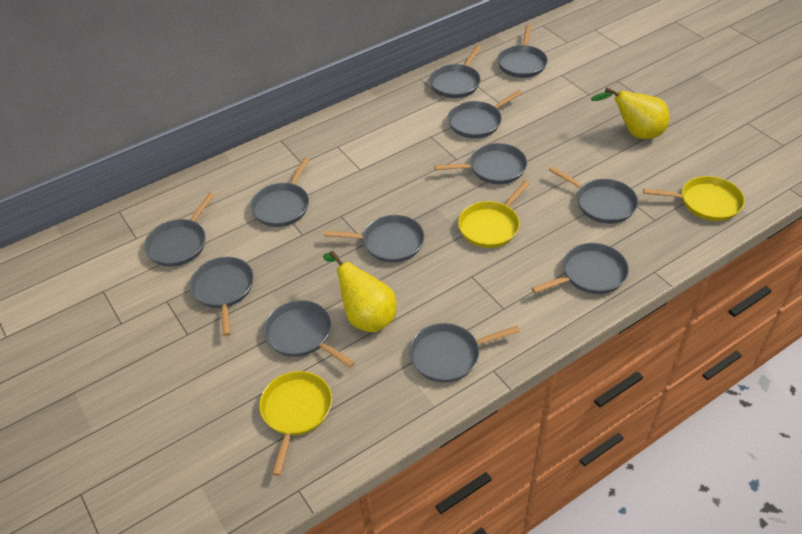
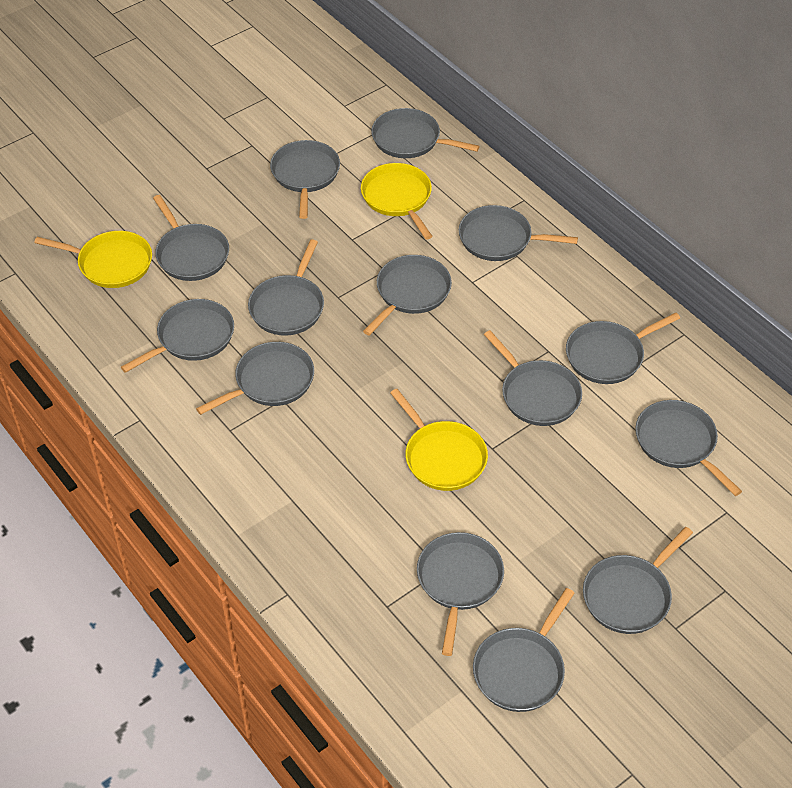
grey pan: 12 -> 14
yellow pear: 2 -> 0

